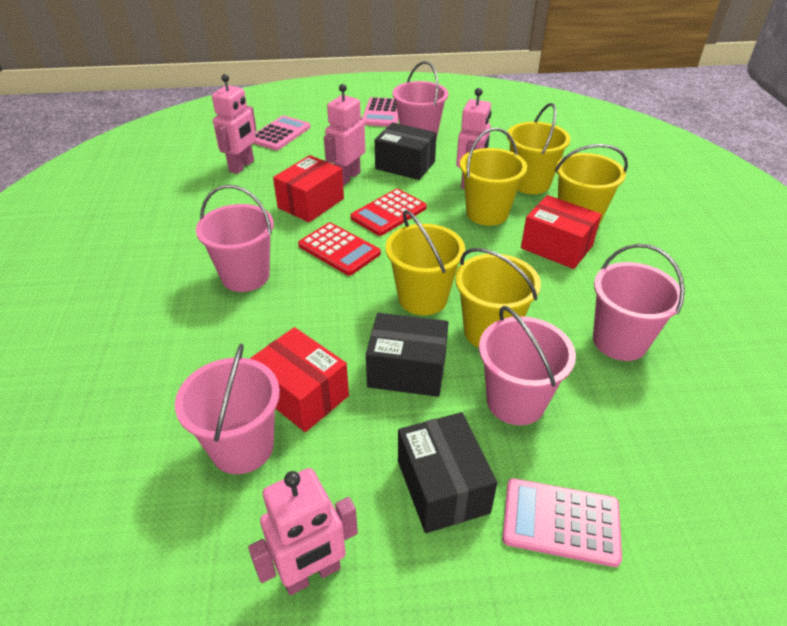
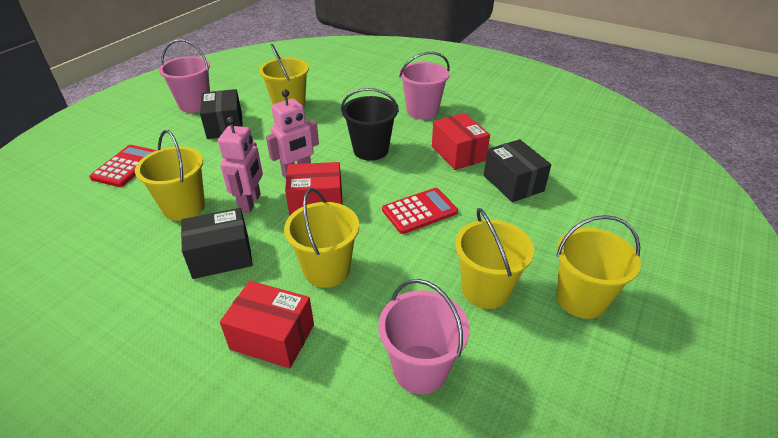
black bucket: 0 -> 1
pink bucket: 5 -> 3
pink calculator: 3 -> 0
pink robot: 4 -> 2

